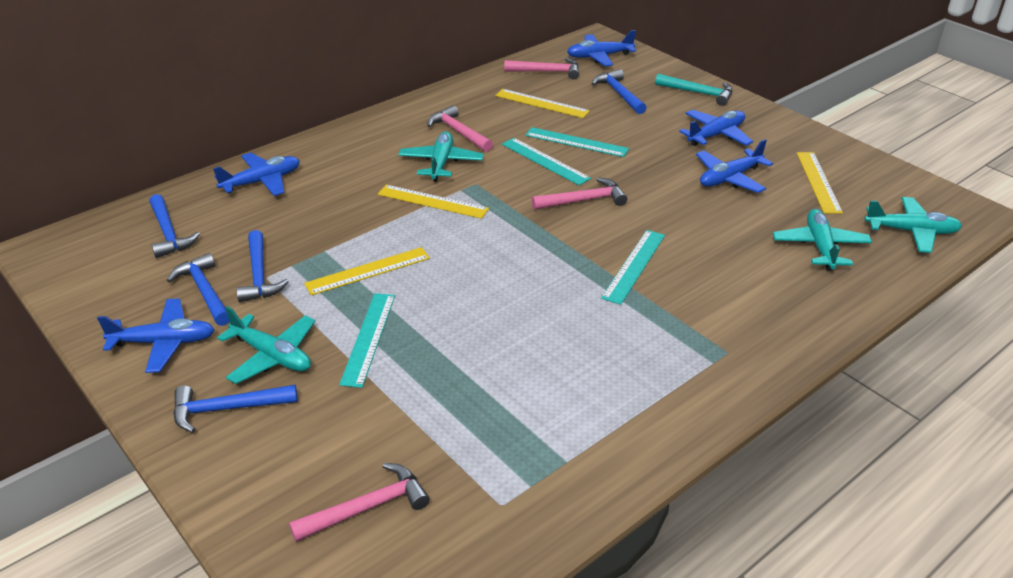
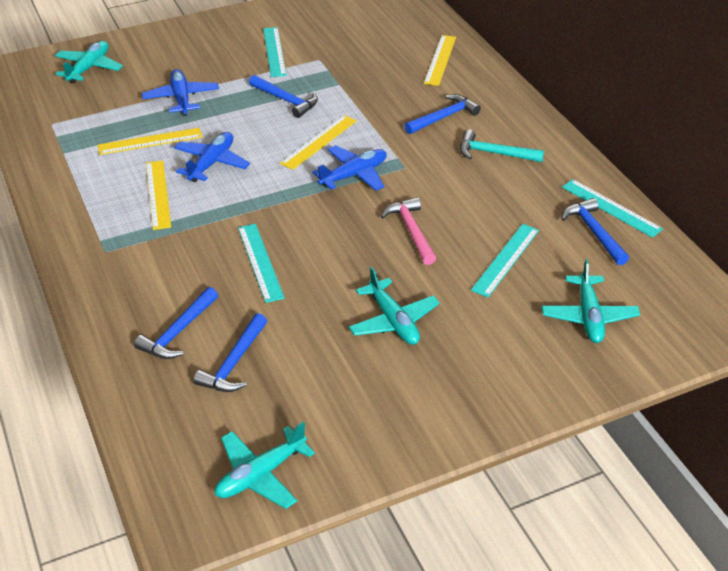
blue plane: 5 -> 3
pink hammer: 4 -> 1

